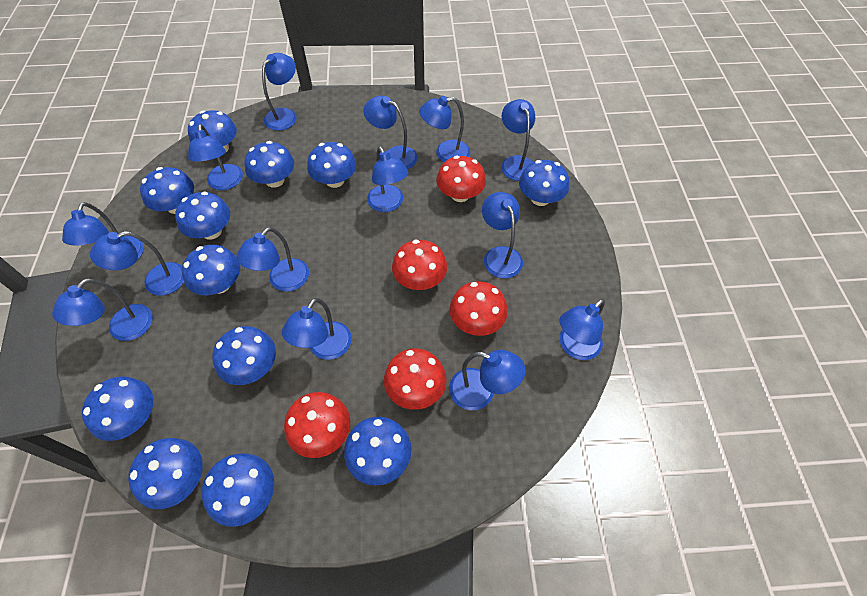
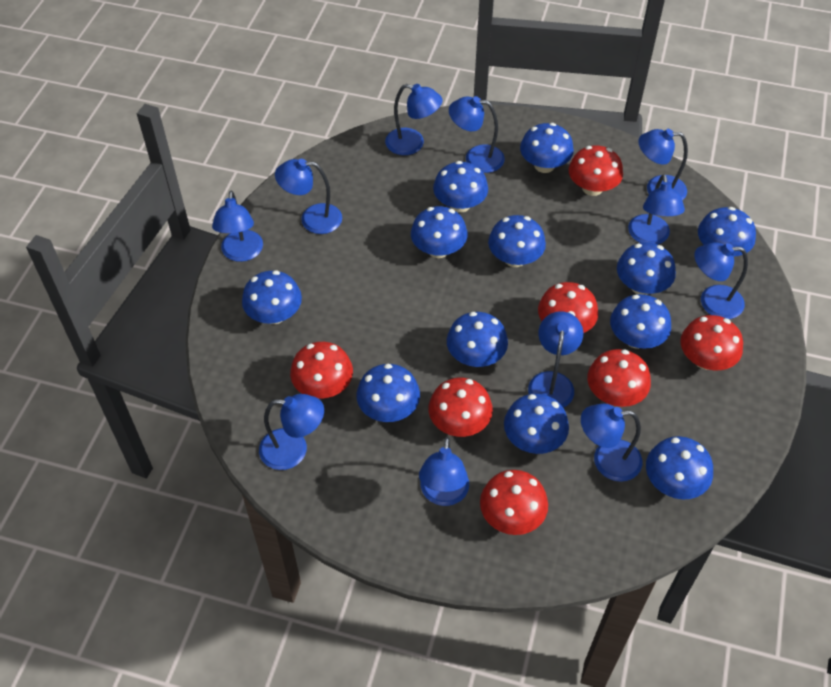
blue lamp: 14 -> 11
red mushroom: 5 -> 7

